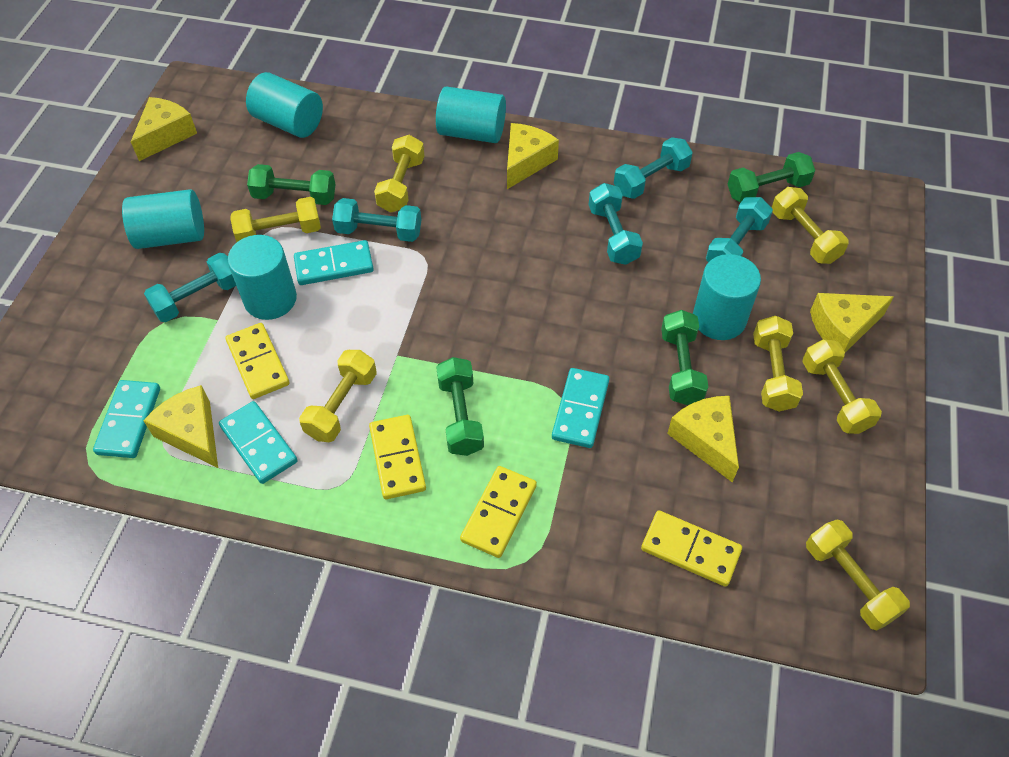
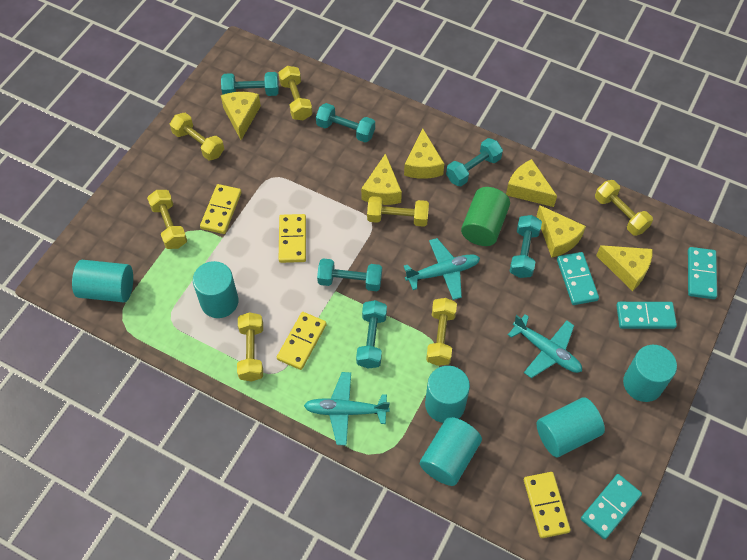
green cylinder: 0 -> 1
green dumbbell: 4 -> 0
turquoise cylinder: 5 -> 6
turquoise dumbbell: 5 -> 6
turquoise plane: 0 -> 3
yellow cheese: 5 -> 6

